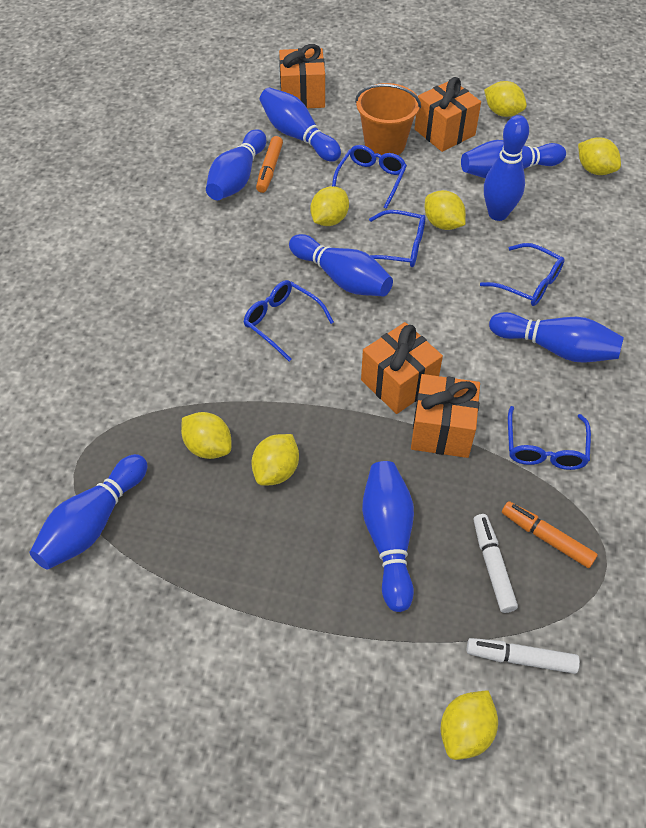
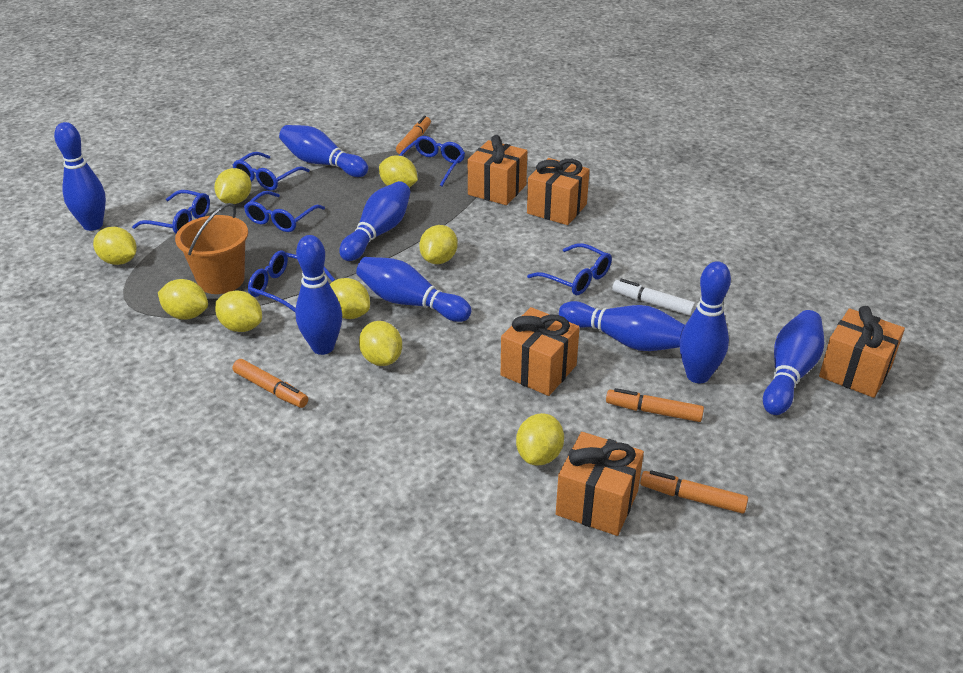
blue glasses: 5 -> 6
orange gift: 4 -> 5
orange marker: 2 -> 4
white marker: 2 -> 1
yellow lemon: 7 -> 9

